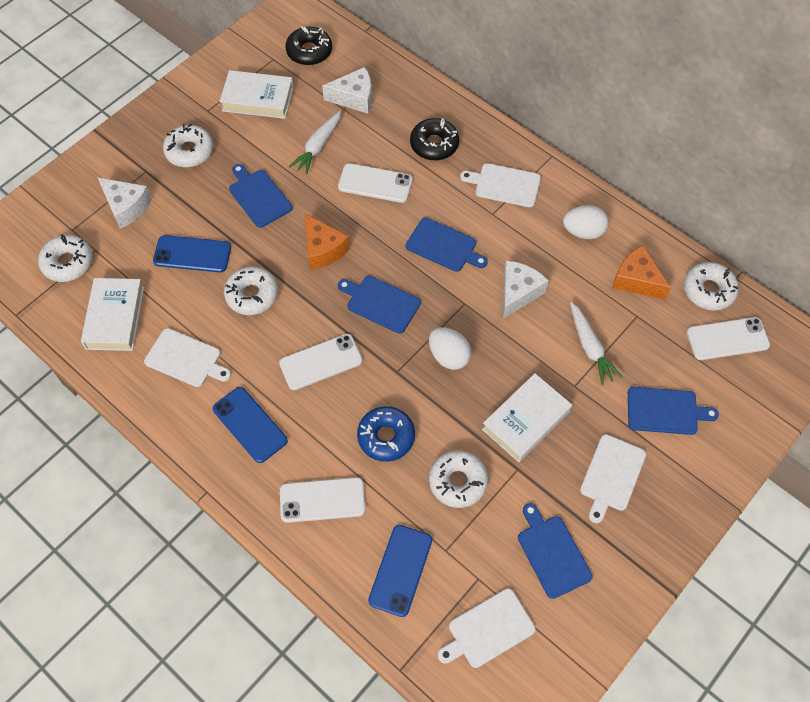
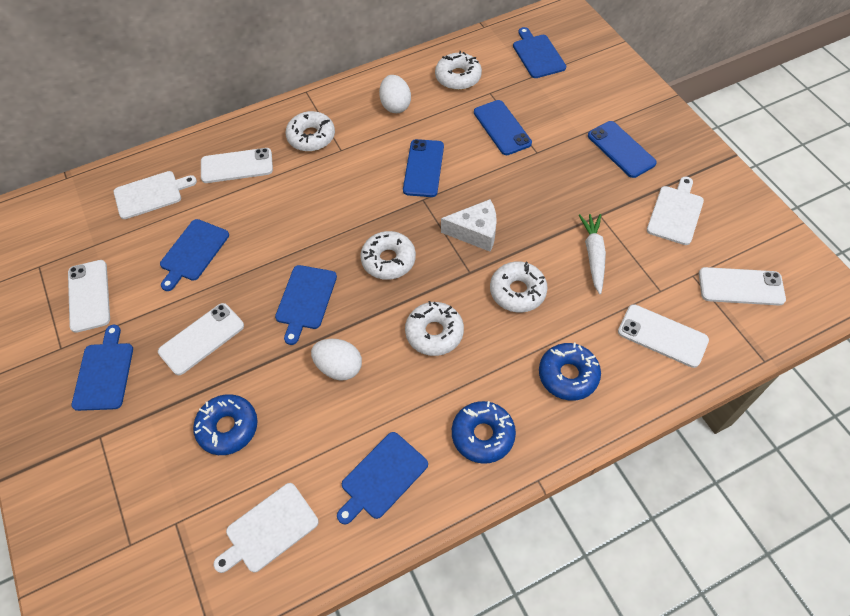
black donut: 2 -> 0
blue donut: 1 -> 3
orange cheese: 2 -> 0
white book: 3 -> 0
white carrot: 2 -> 1
white cheese: 3 -> 1
white cutting board: 4 -> 3
white phone: 4 -> 5

